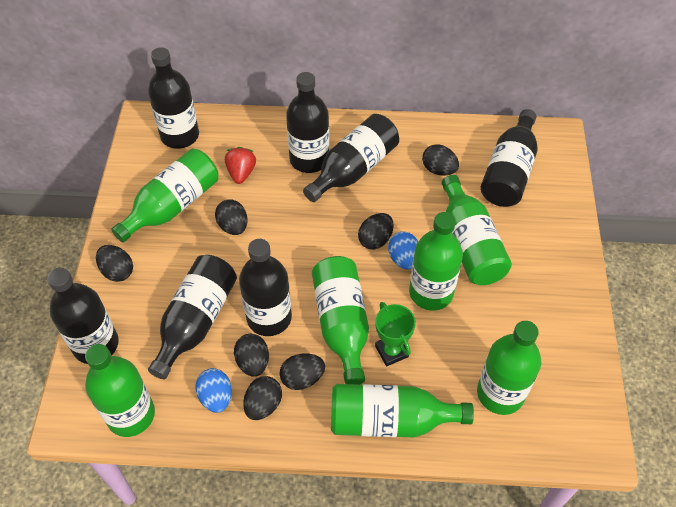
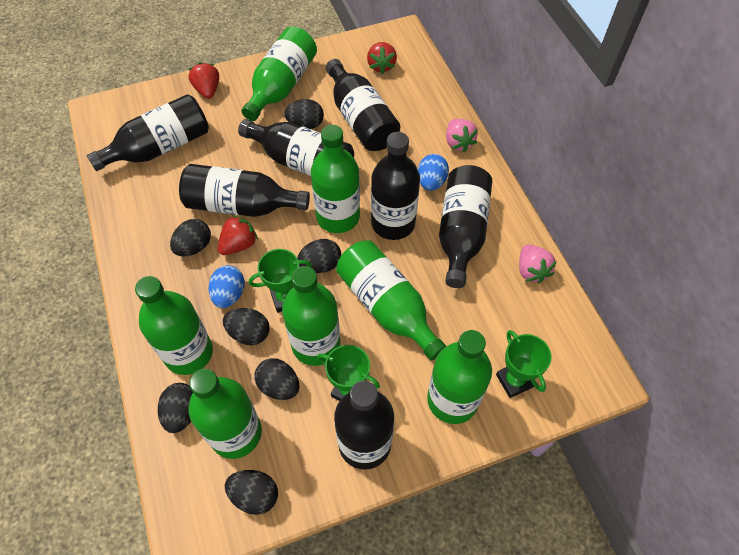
green trophy: 1 -> 3
pink strawberry: 0 -> 2
red strawberry: 1 -> 3

